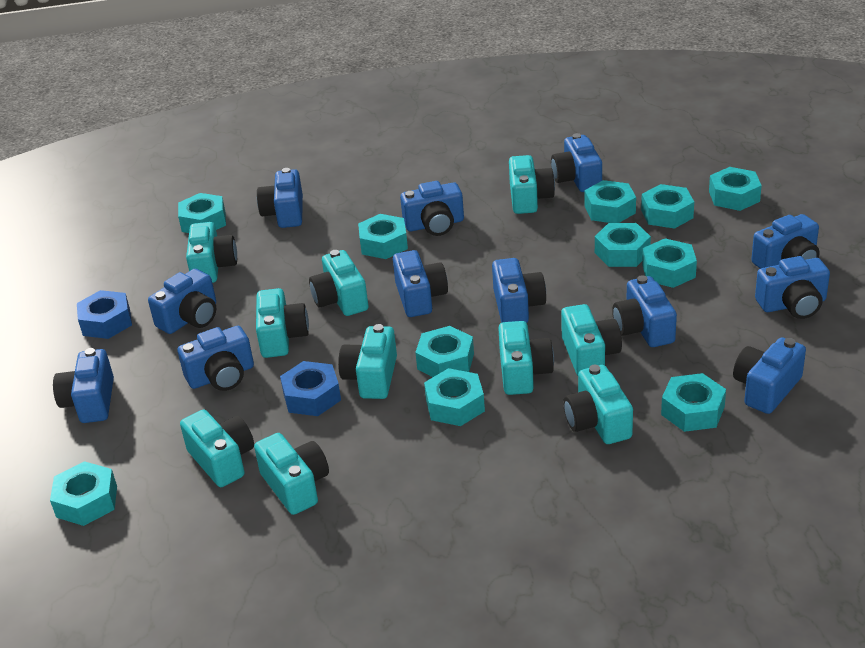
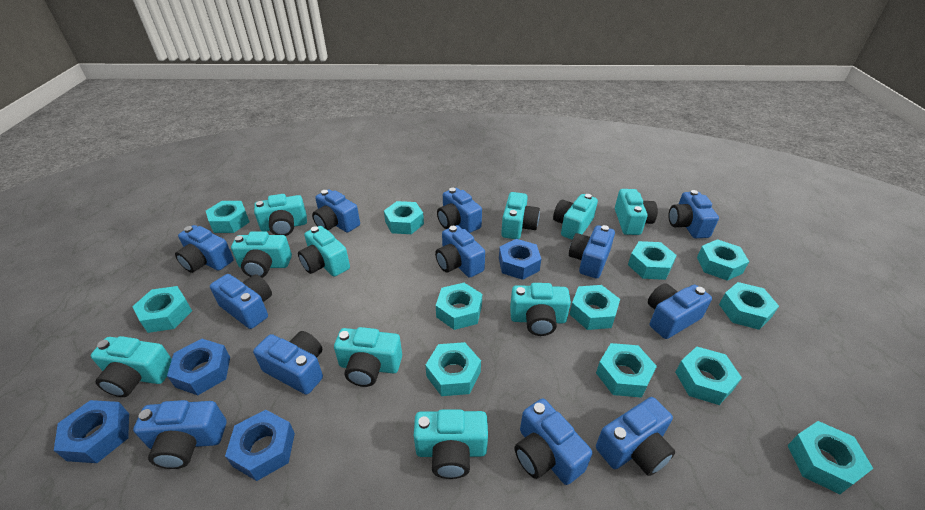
blue nut: 2 -> 4
turquoise nut: 11 -> 12

